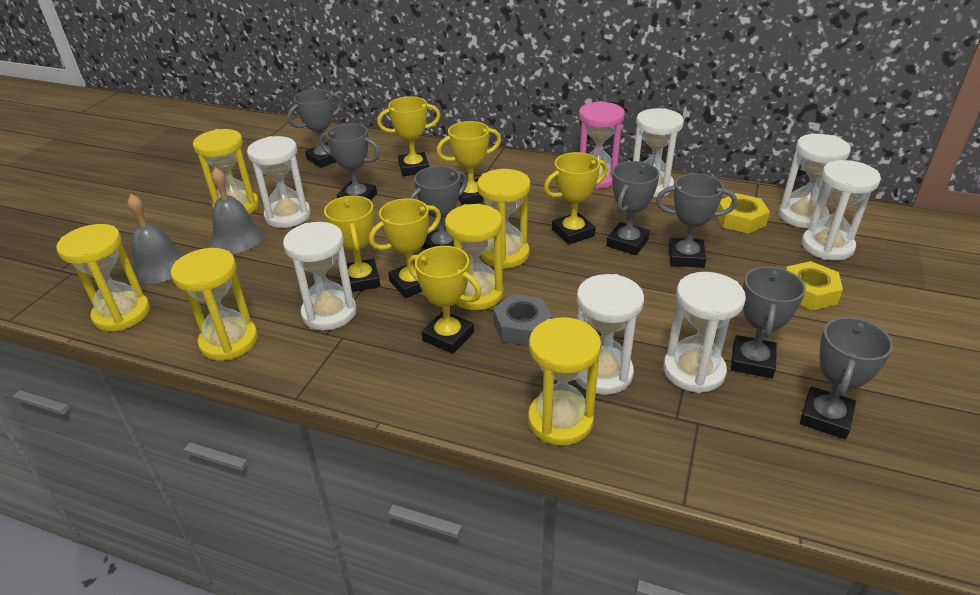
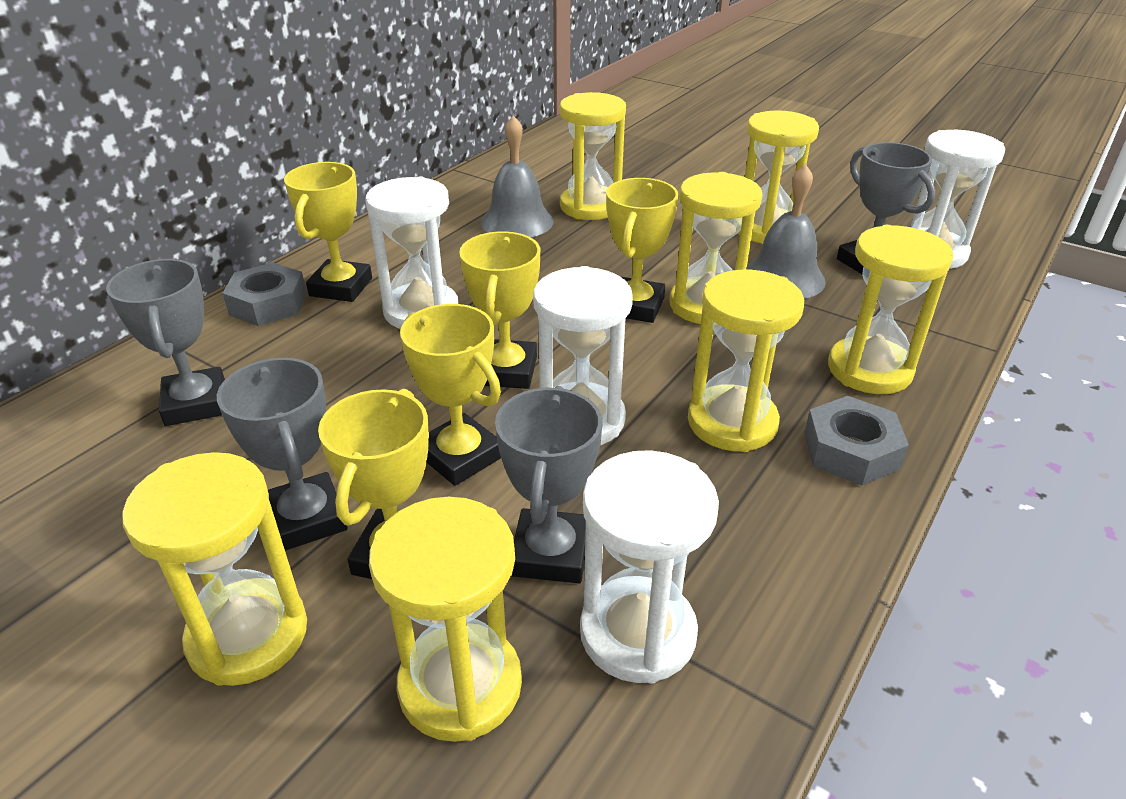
grey nut: 1 -> 2
grey trophy: 7 -> 4
pink hourglass: 1 -> 0
white hourglass: 7 -> 4
yellow hourglass: 6 -> 7
yellow nut: 2 -> 0
yellow trophy: 6 -> 5

